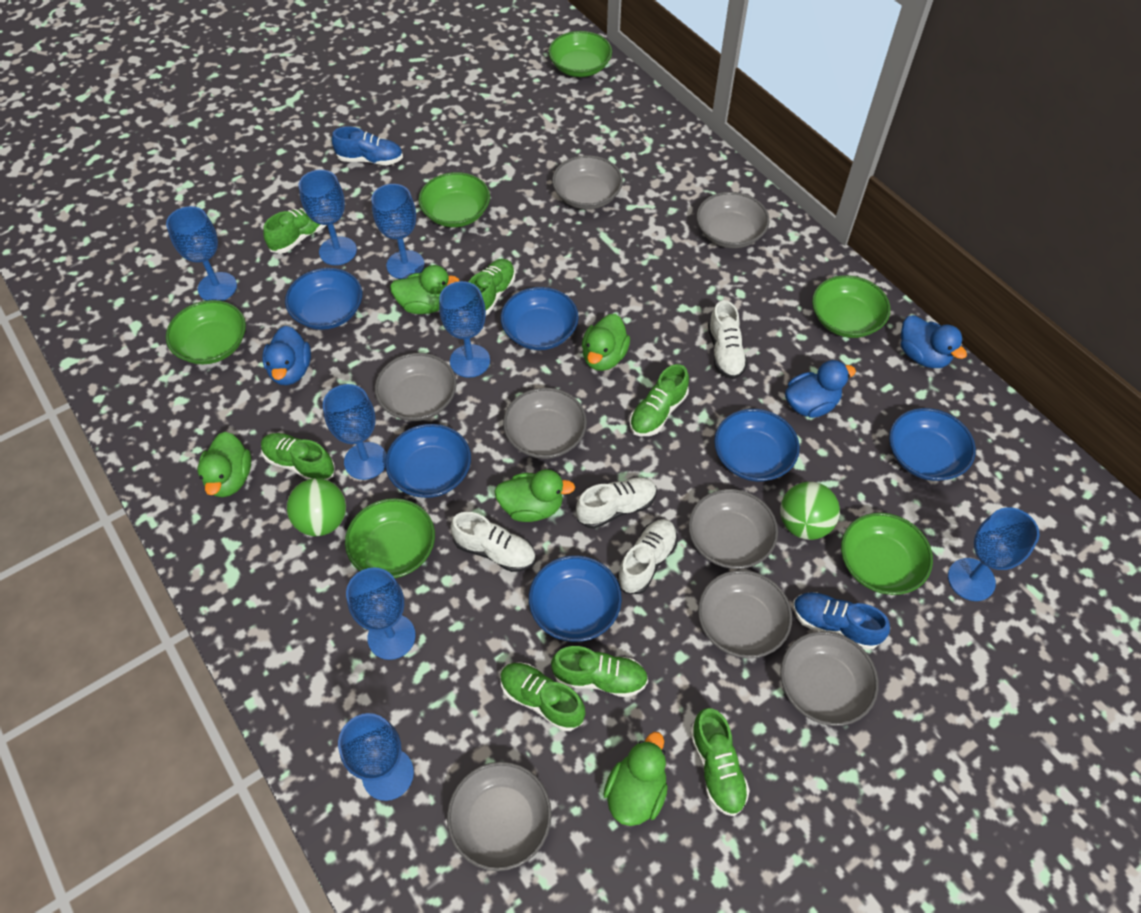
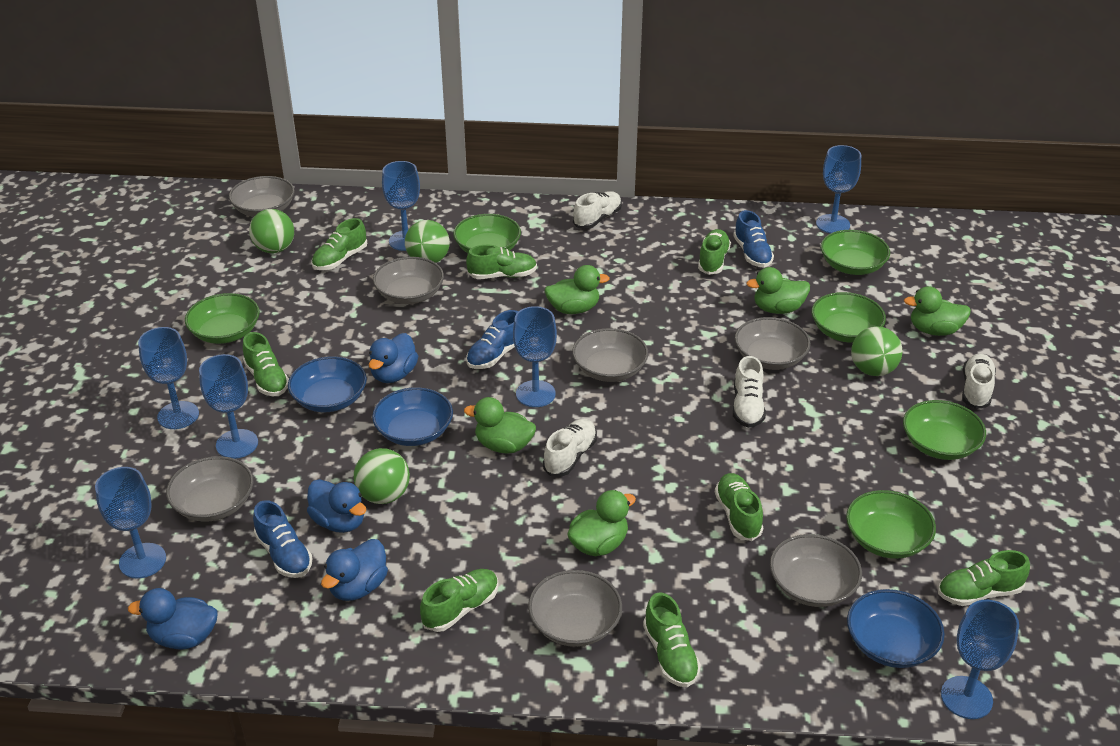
blue bowl: 6 -> 3
blue duck: 3 -> 4
blue goblet: 8 -> 7
blue shoe: 2 -> 3
green ball: 2 -> 4
green shoe: 7 -> 8
grey bowl: 8 -> 7

